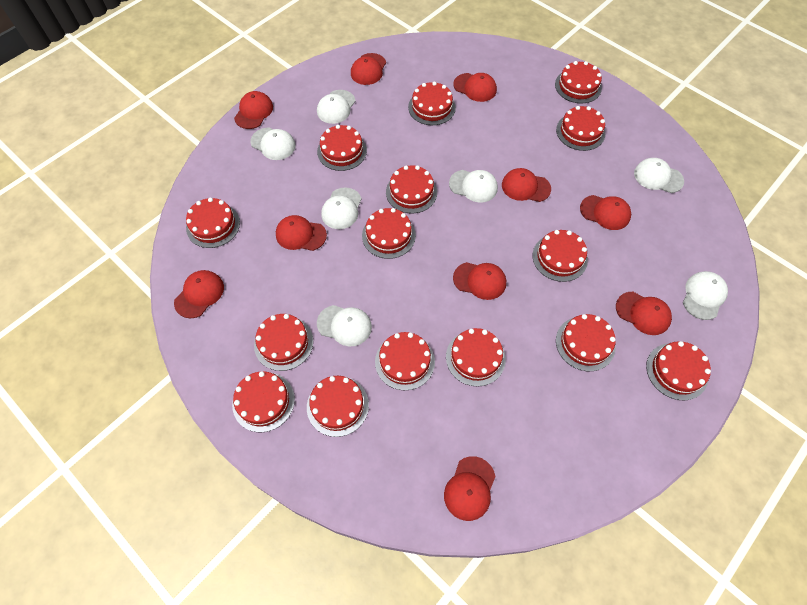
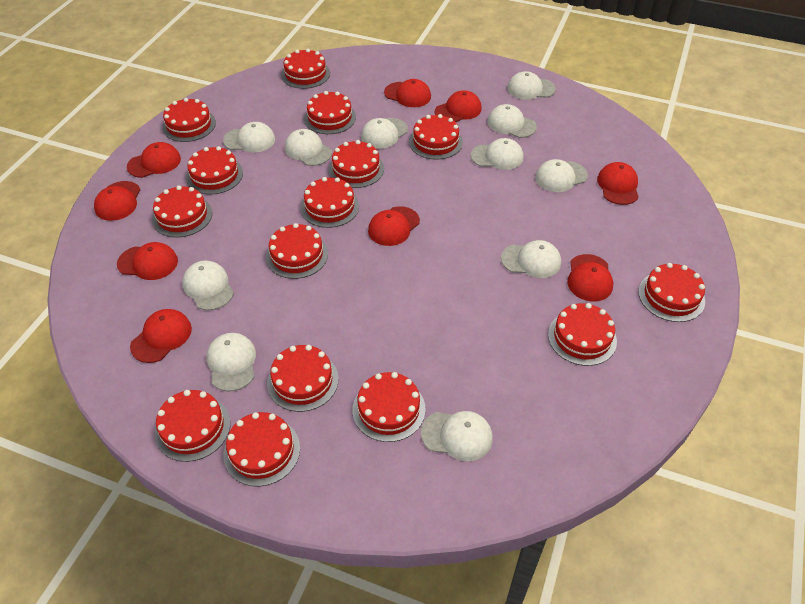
red cap: 10 -> 9
white cap: 7 -> 11

